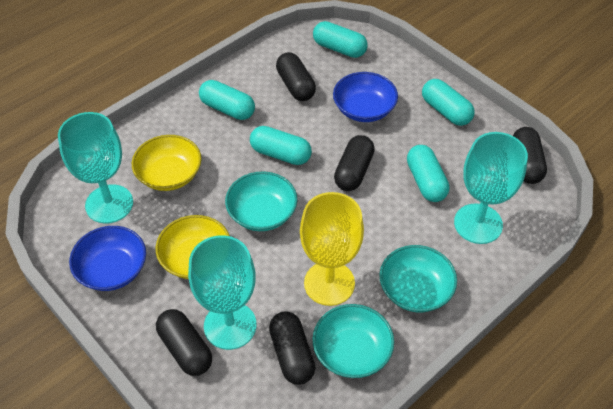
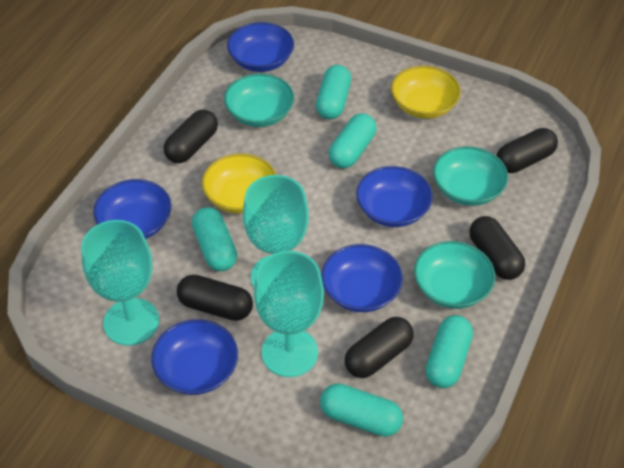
blue bowl: 2 -> 5
yellow goblet: 1 -> 0

